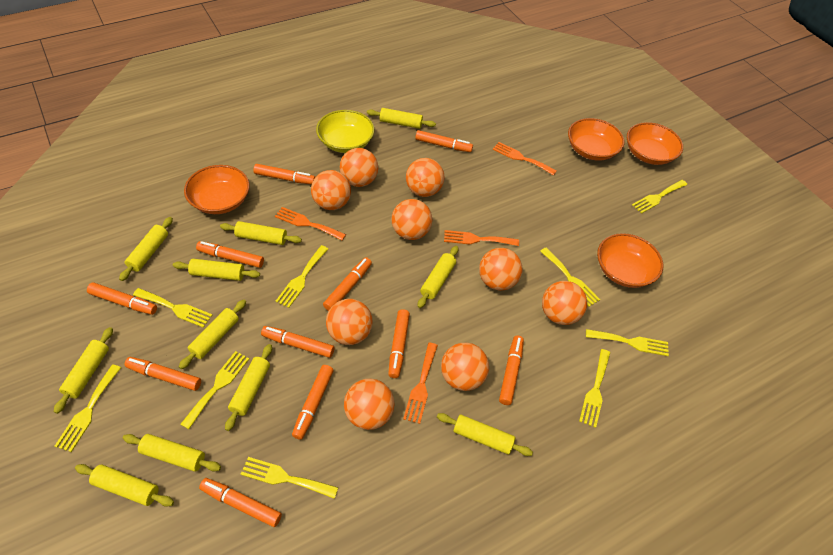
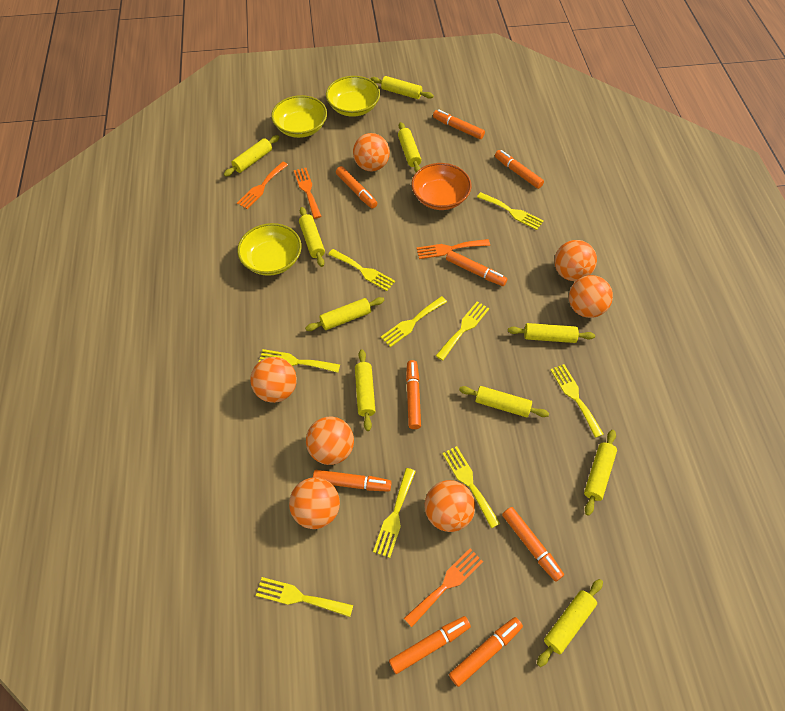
orange ball: 9 -> 7
orange bowl: 4 -> 1
orange marker: 11 -> 9
yellow bowl: 1 -> 3
yellow rolling pin: 11 -> 10

